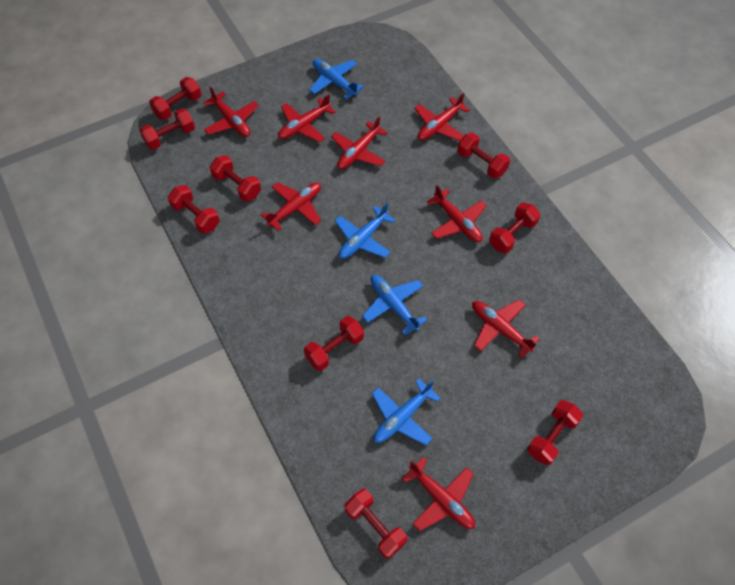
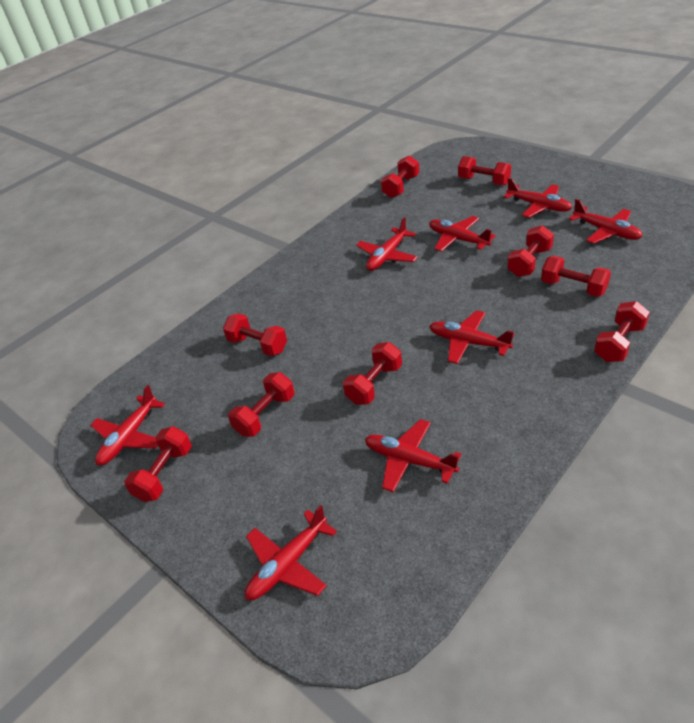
blue plane: 4 -> 0

